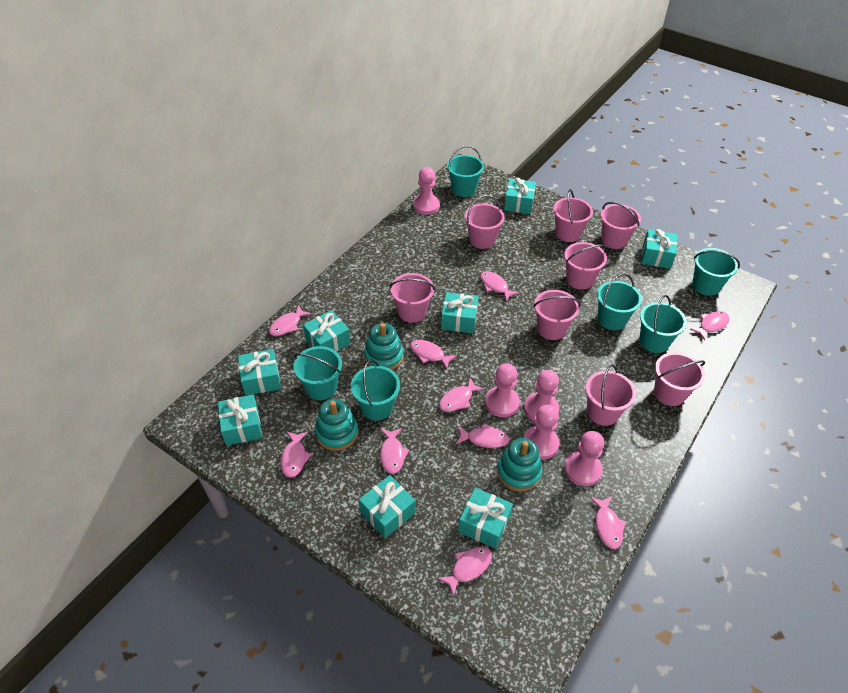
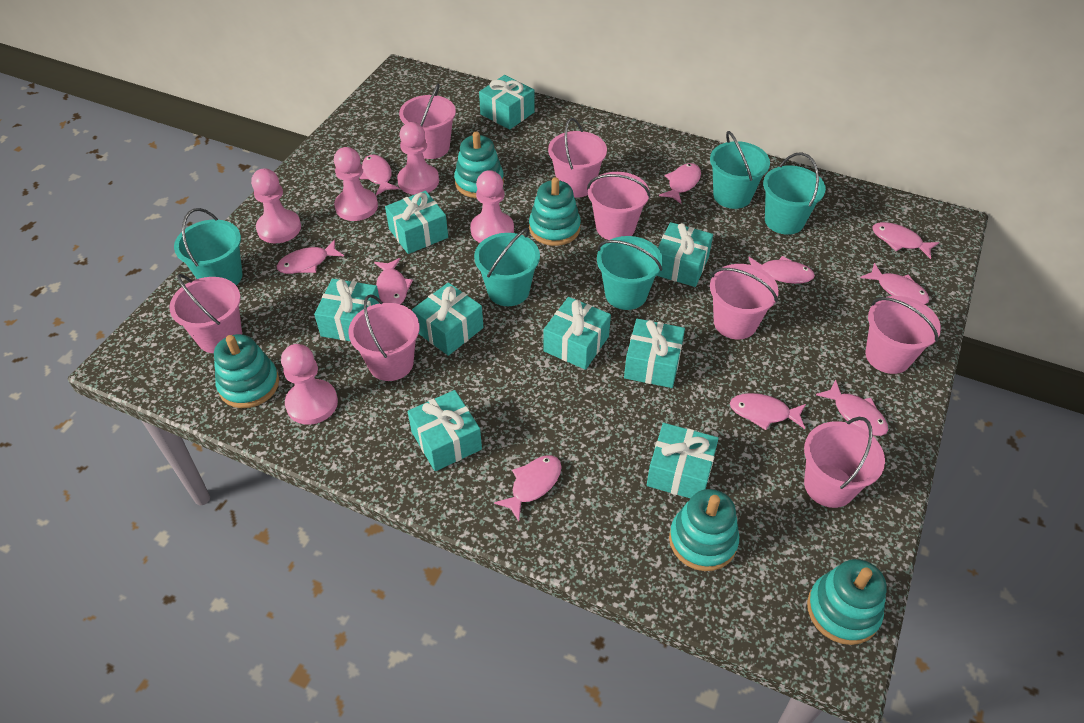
turquoise bucket: 6 -> 5
turquoise gift: 8 -> 9
turquoise stacking toy: 3 -> 5

